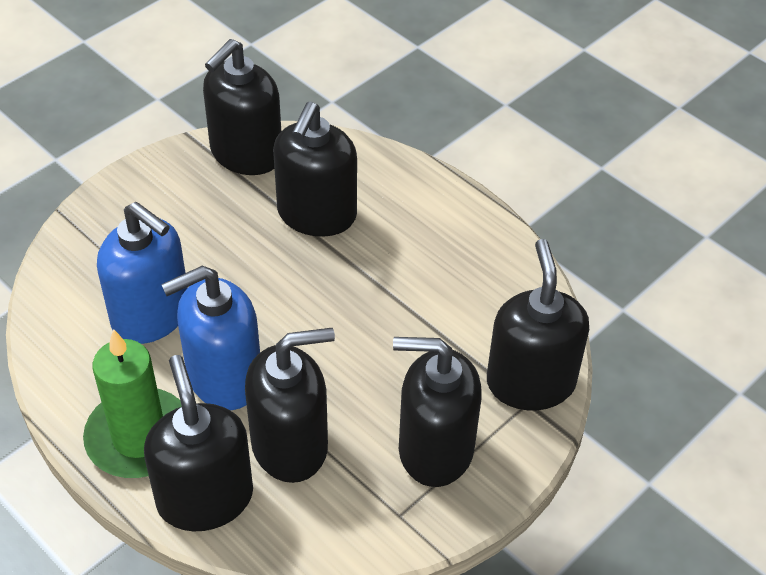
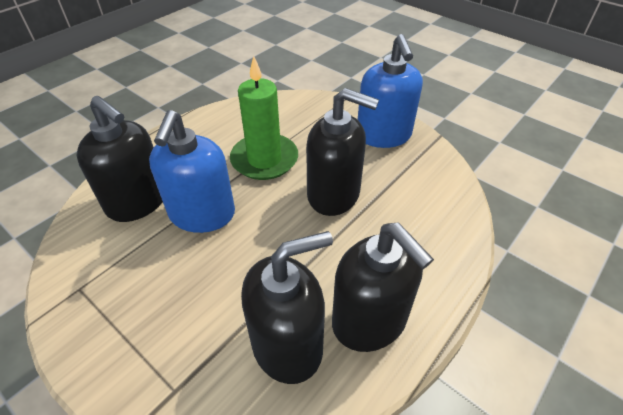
black soap dispenser: 6 -> 4

